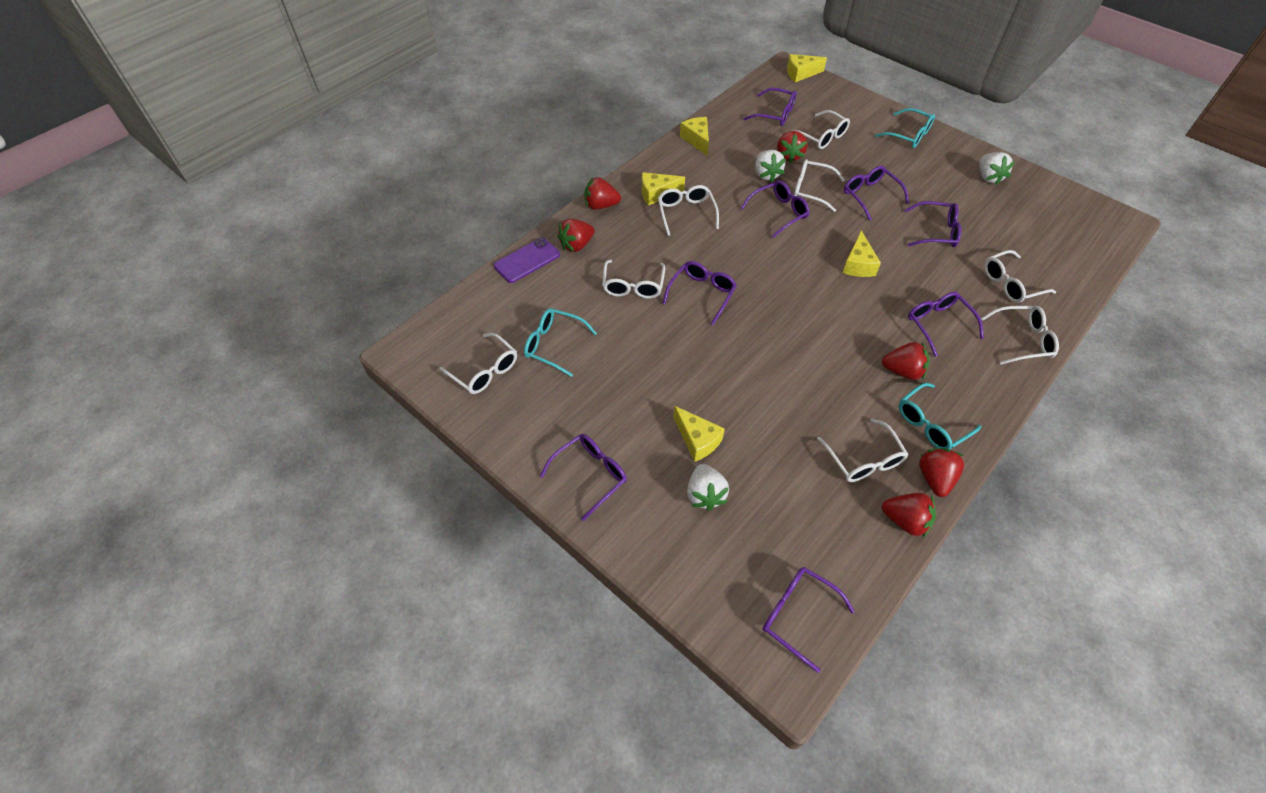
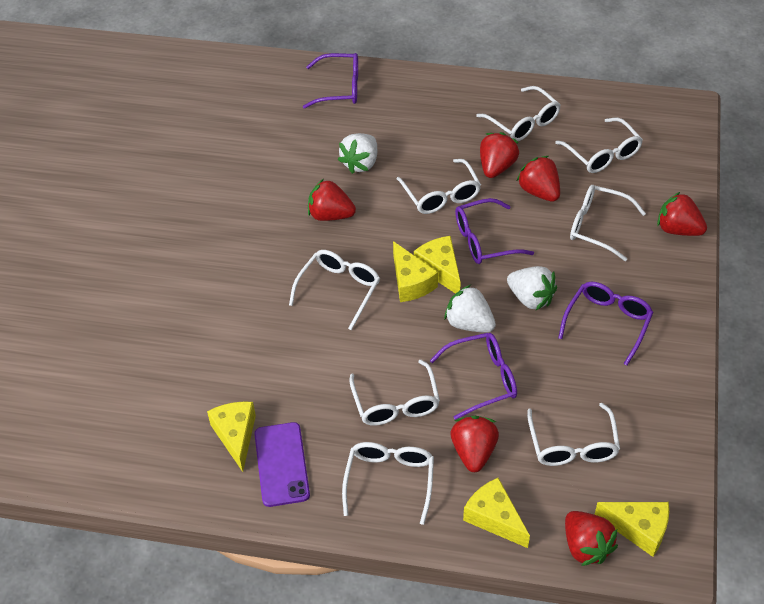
purple glasses: 8 -> 4
turquoise glasses: 3 -> 0

